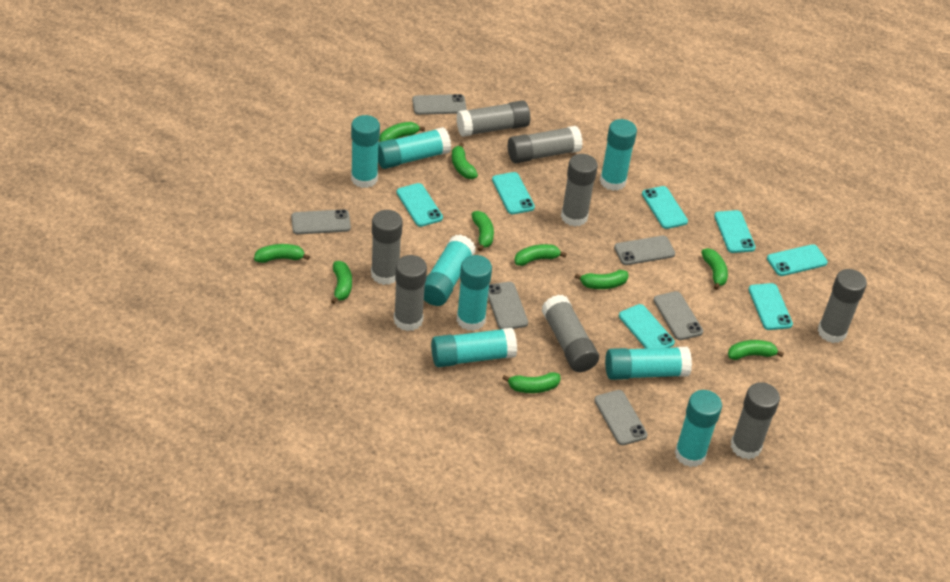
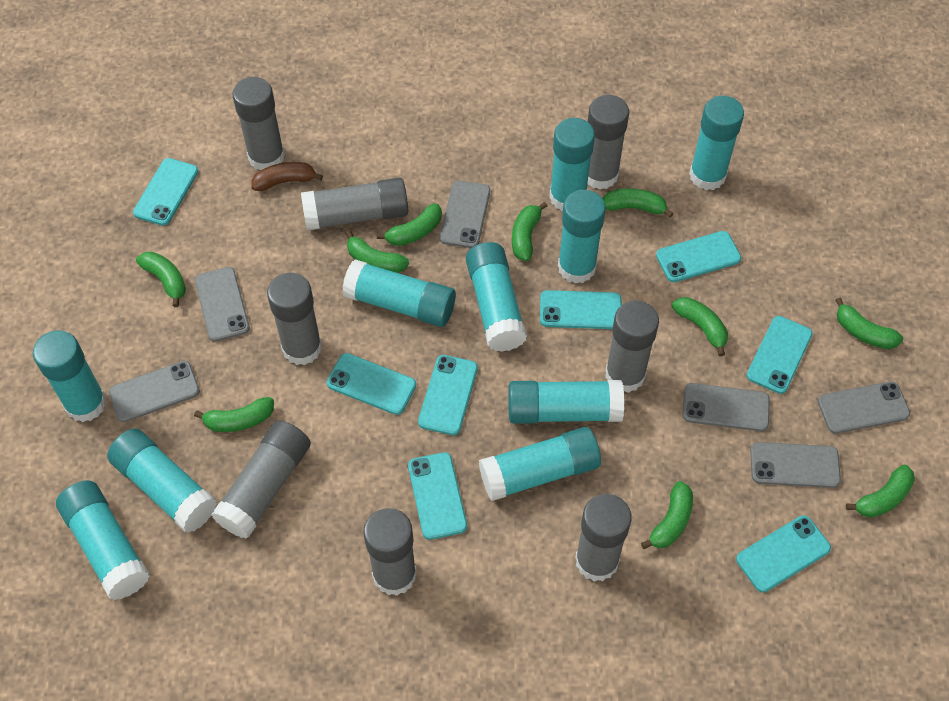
brown banana: 0 -> 1
turquoise glue stick: 8 -> 10
turquoise phone: 7 -> 8

